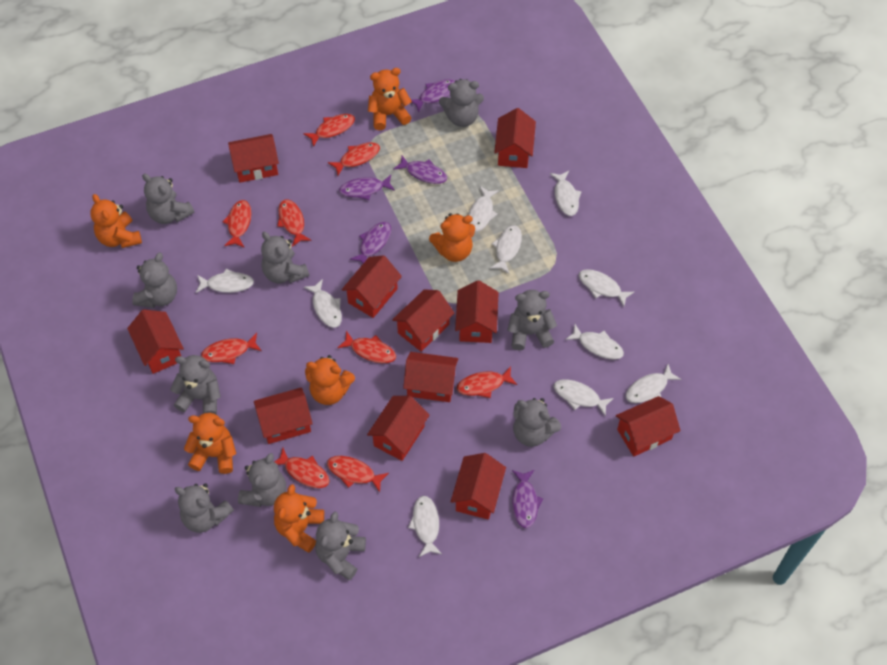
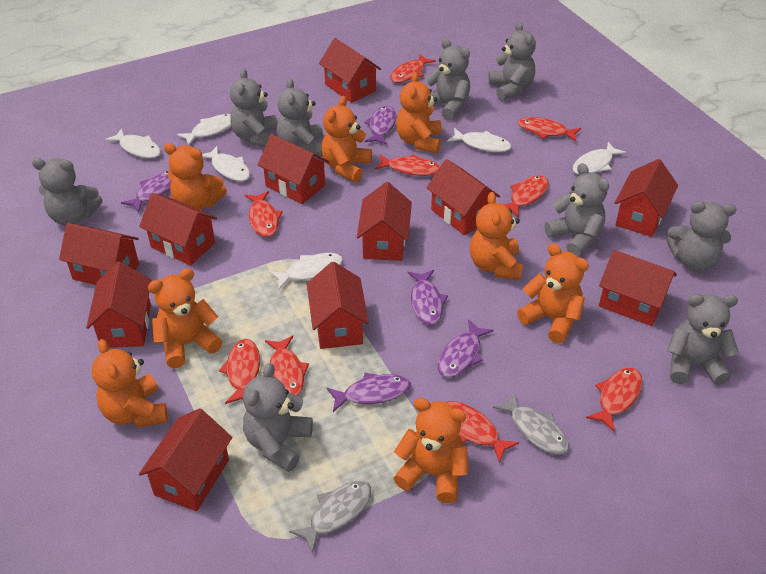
grey fish: 0 -> 2
grey teddy bear: 10 -> 9
orange teddy bear: 6 -> 8
white fish: 10 -> 6

